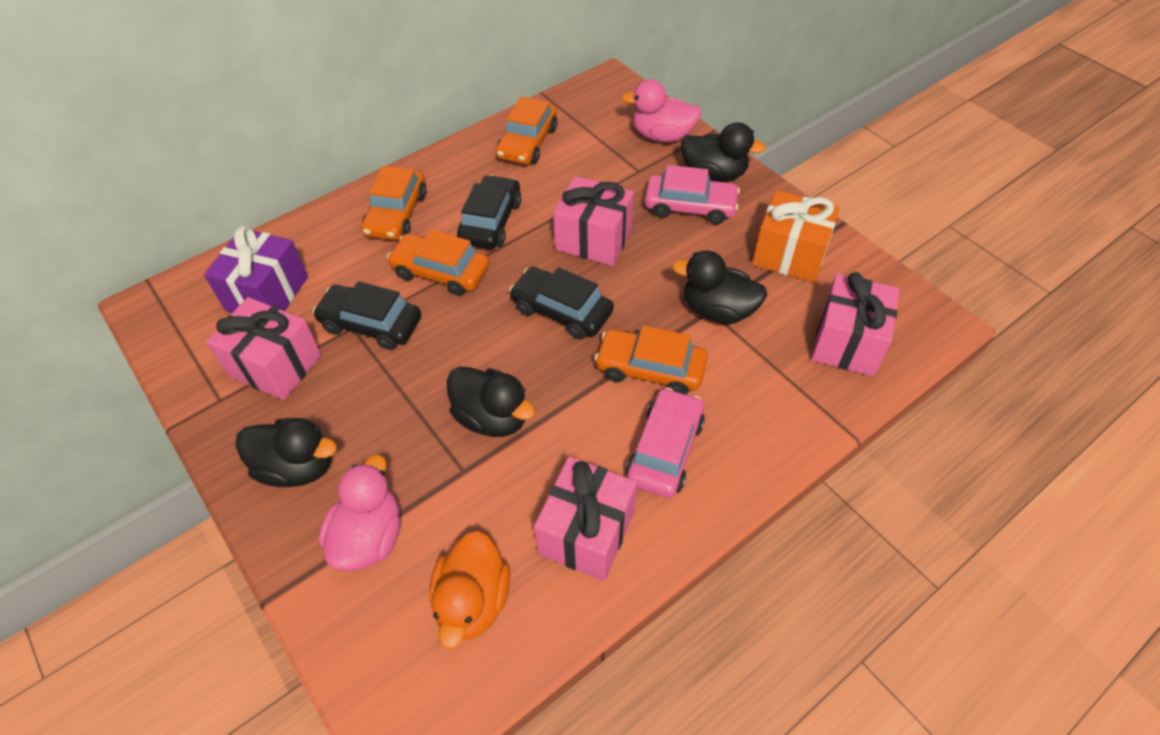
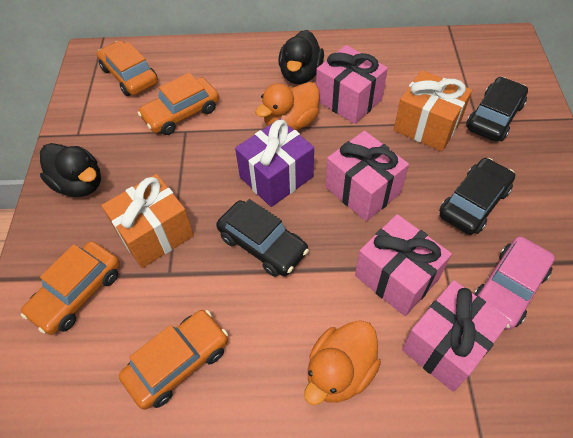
black duck: 4 -> 2
orange duck: 1 -> 2
orange gift: 1 -> 2
pink car: 2 -> 1
pink duck: 2 -> 0

